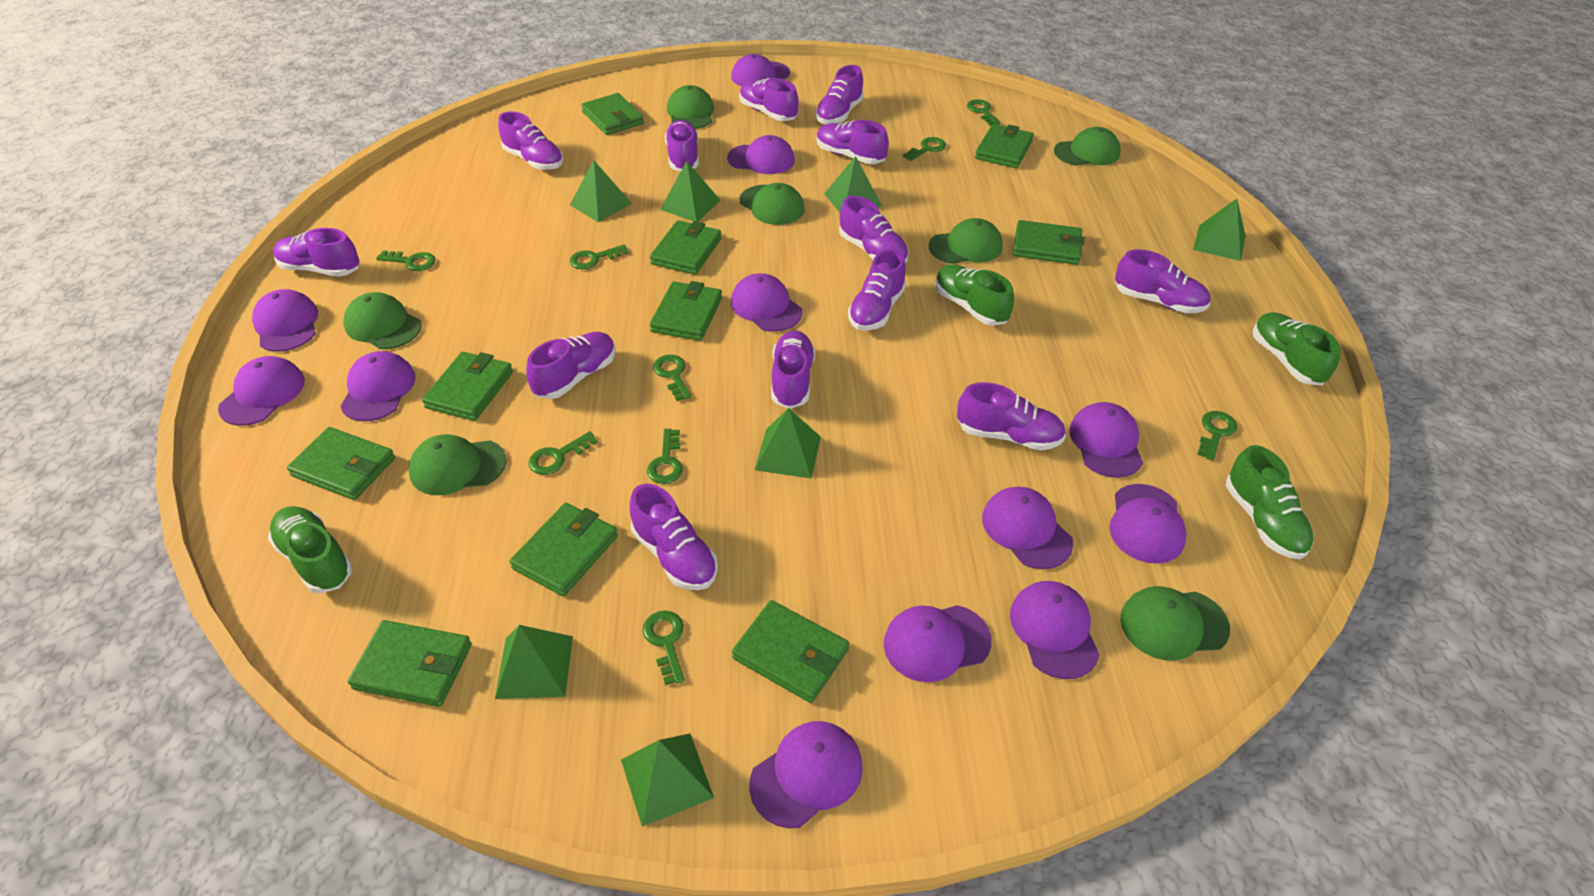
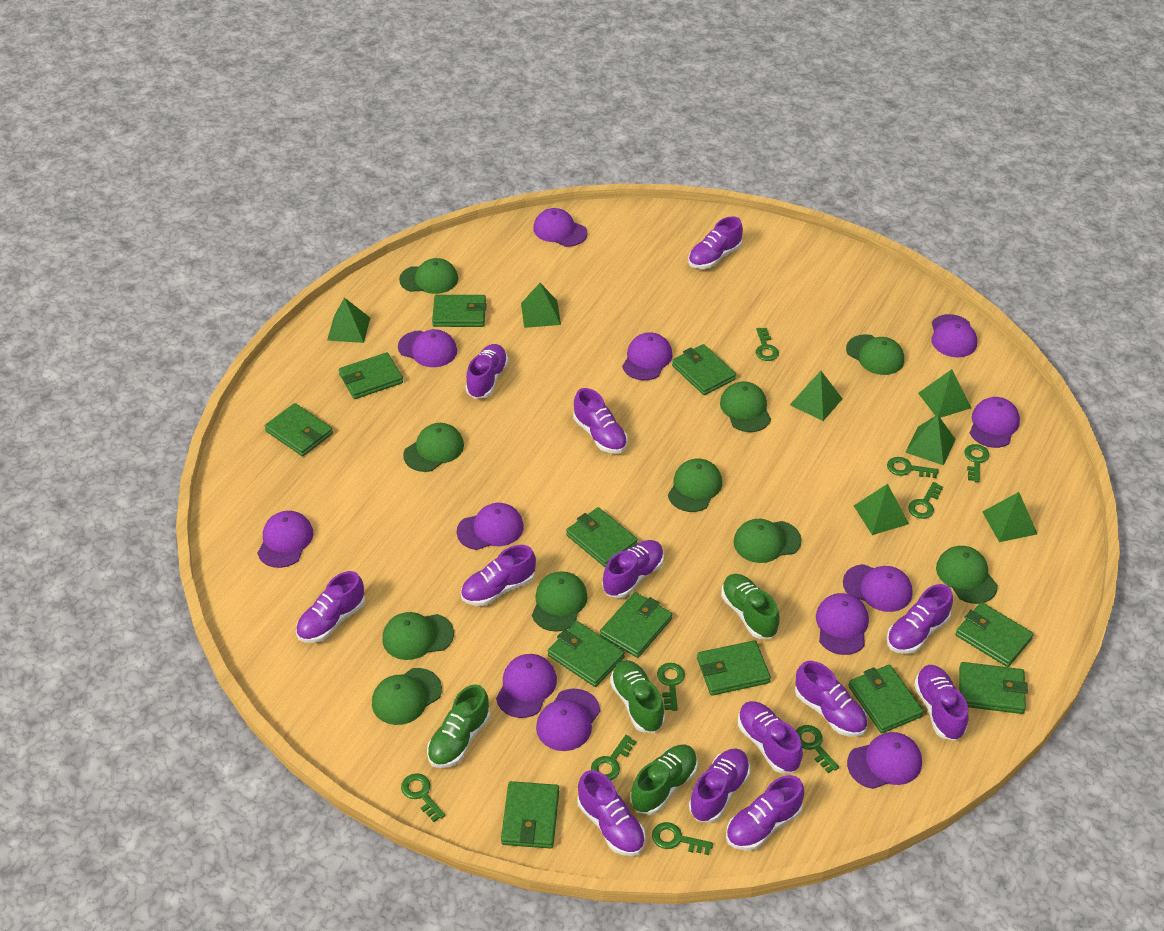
green cap: 7 -> 10
green wallet: 10 -> 12

